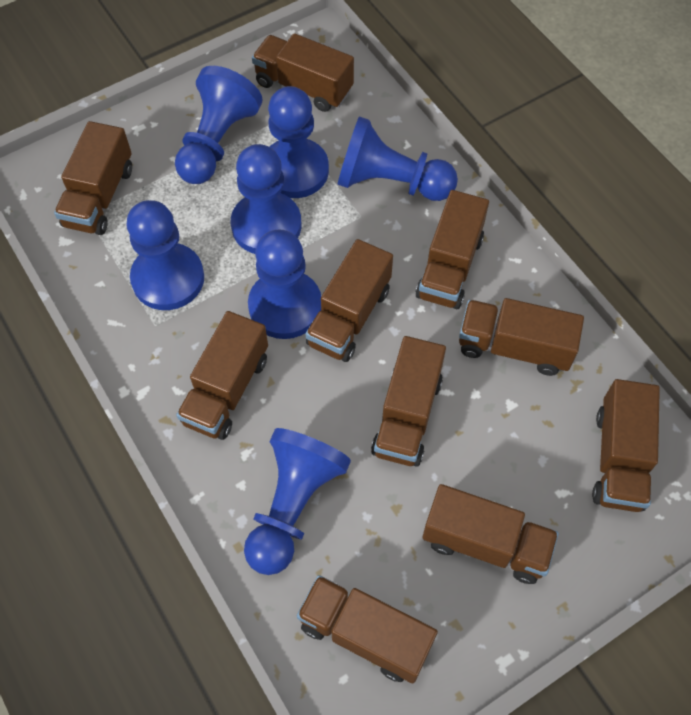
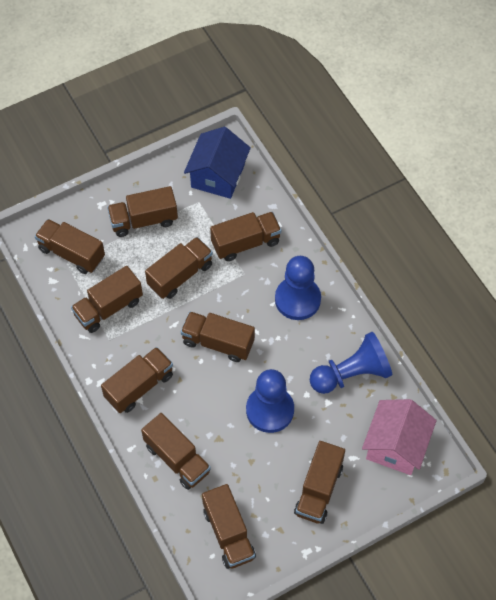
blue house: 0 -> 1
blue pawn: 7 -> 3
pink house: 0 -> 1

